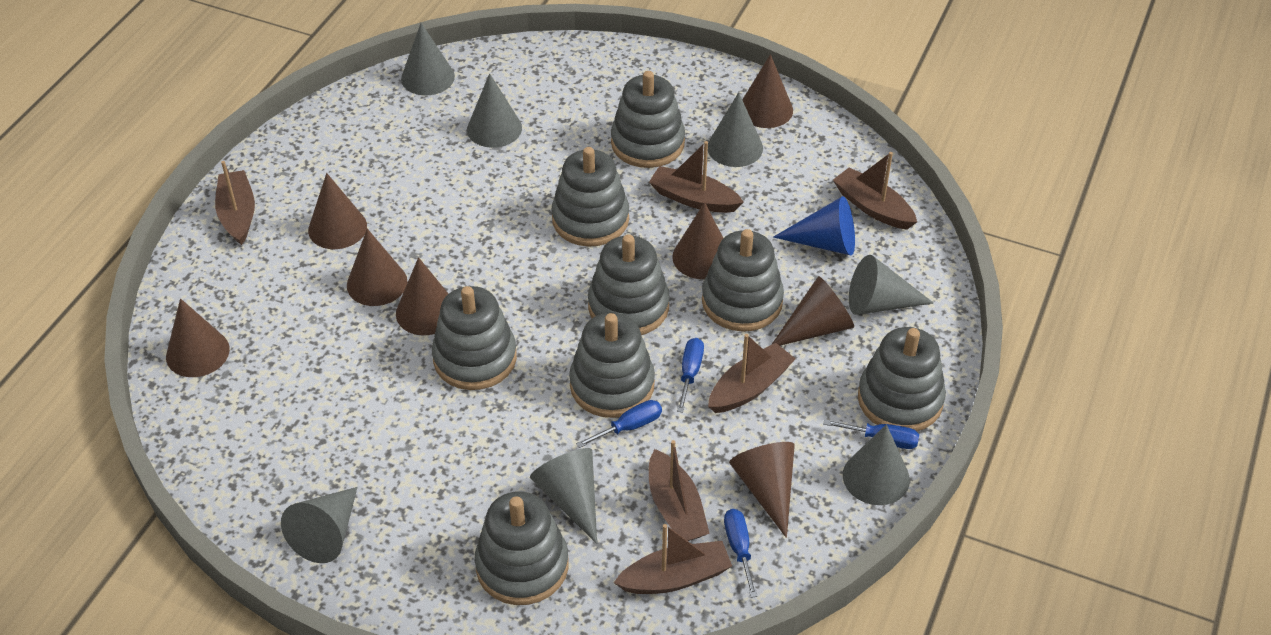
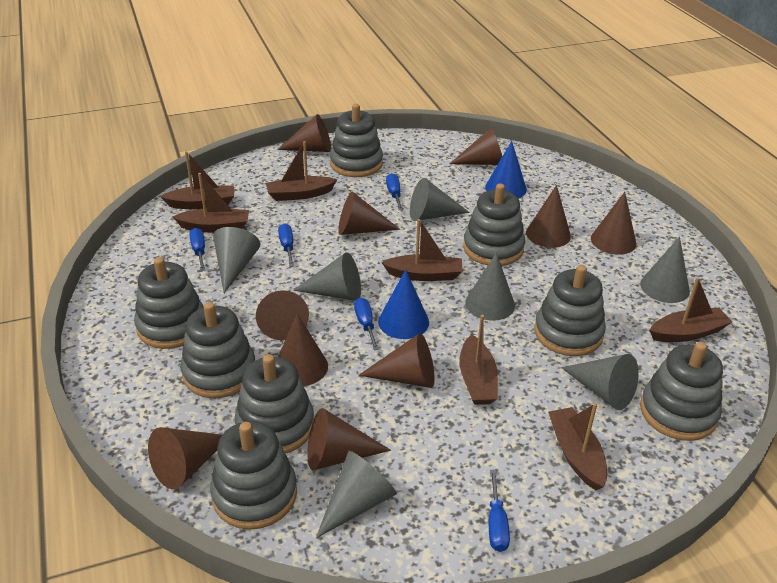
blue cone: 1 -> 2
blue screwdriver: 4 -> 5
brown boat: 6 -> 7
brown cone: 8 -> 10

